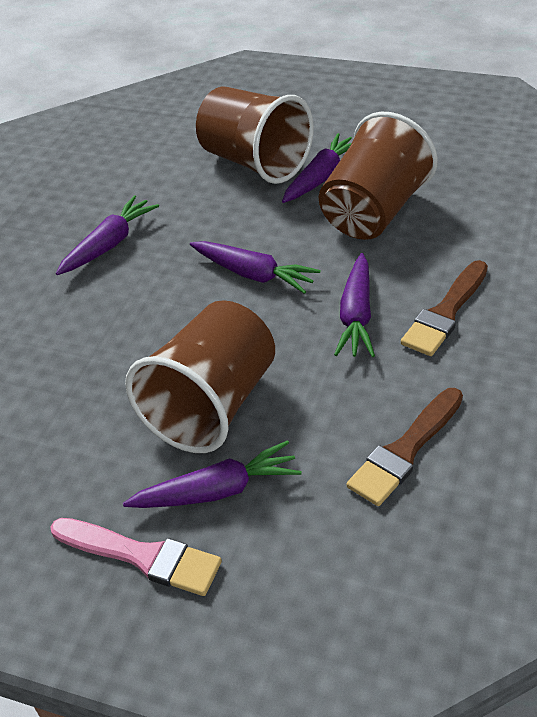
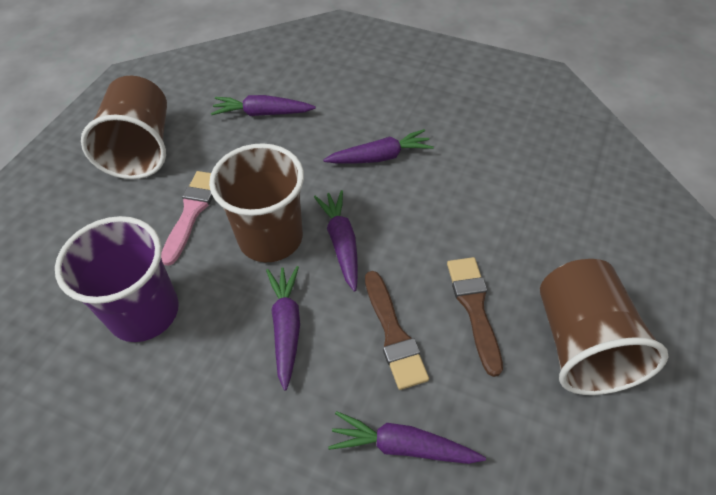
purple cup: 0 -> 1

